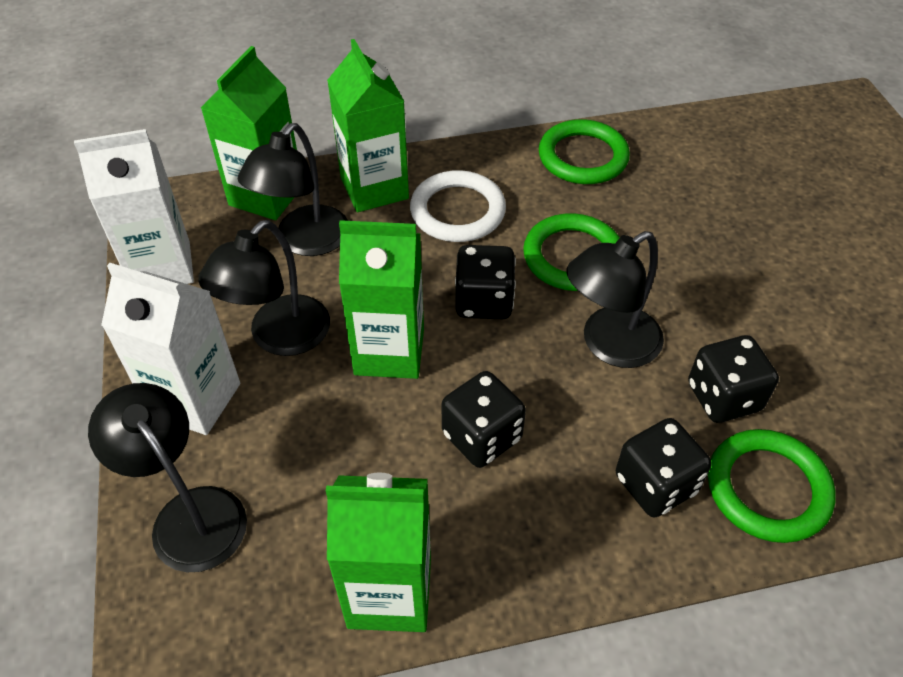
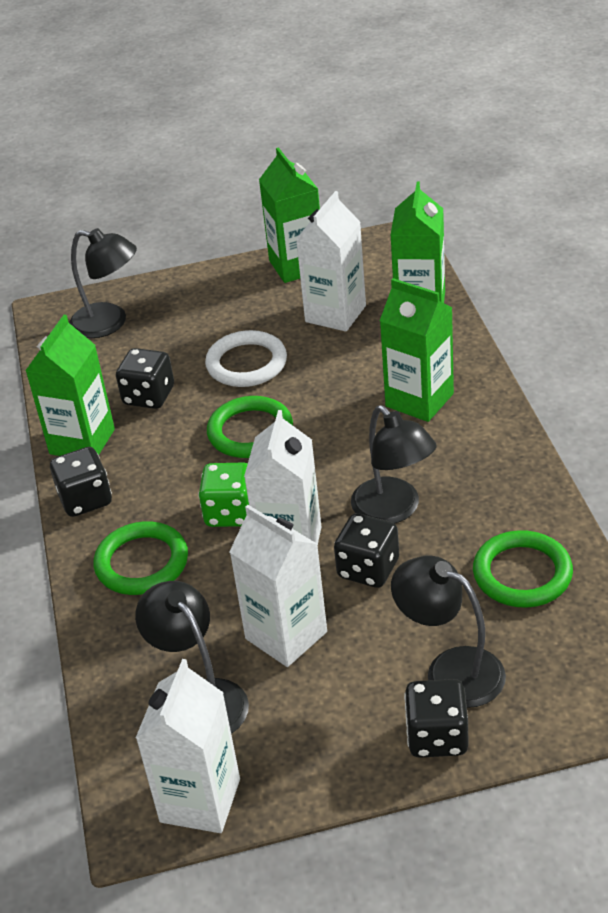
green dice: 0 -> 1
white carton: 2 -> 4

